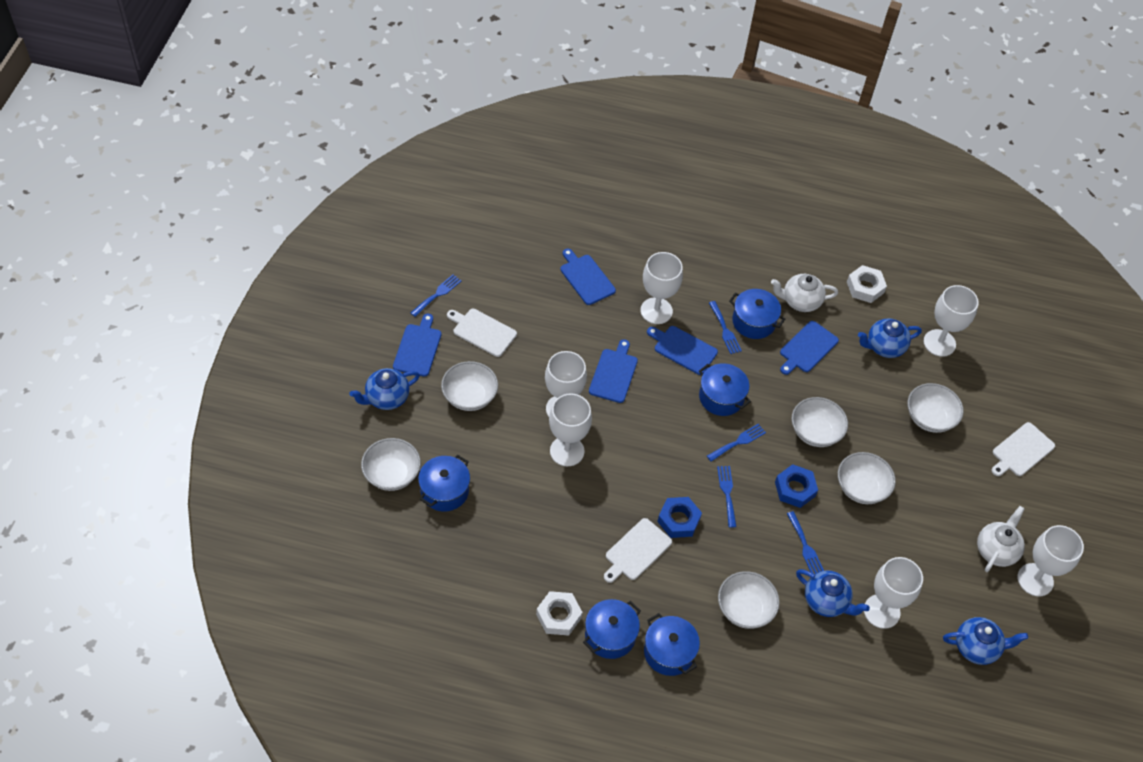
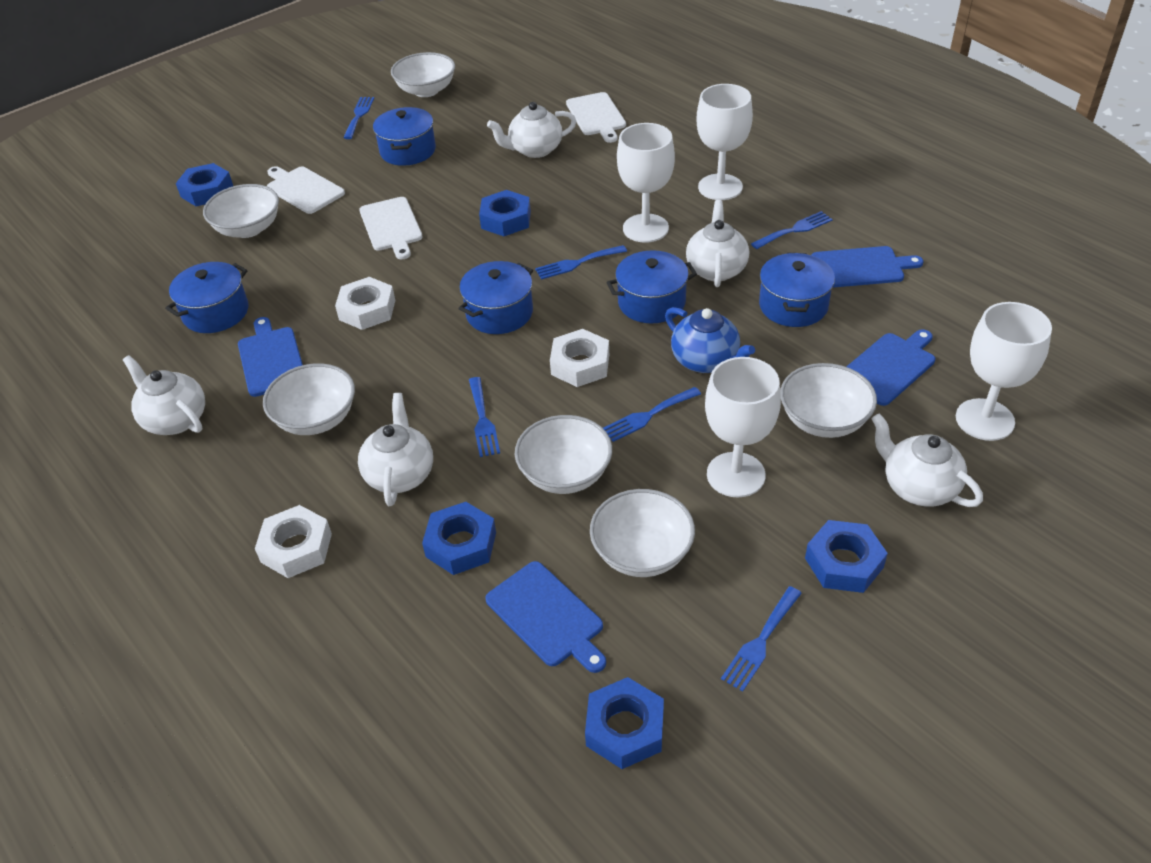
blue cutting board: 5 -> 4
blue fork: 5 -> 6
blue nut: 2 -> 5
blue teapot: 4 -> 1
white goblet: 6 -> 4
white nut: 2 -> 3
white teapot: 2 -> 5

